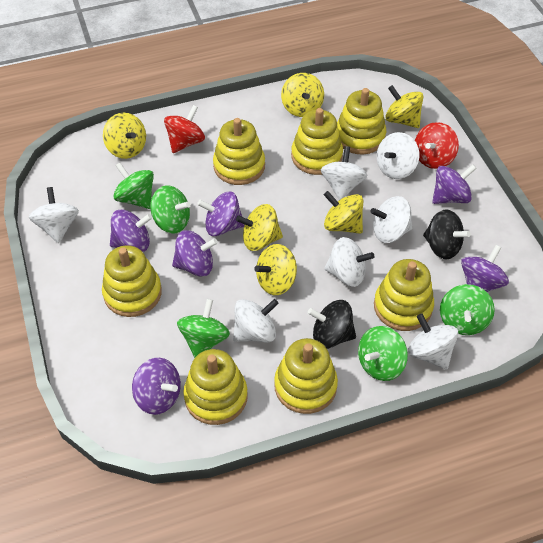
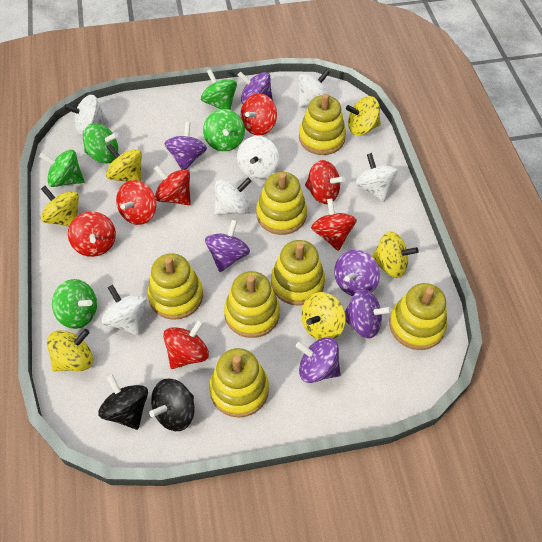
red spinning top: 2 -> 7
white spinning top: 7 -> 6

